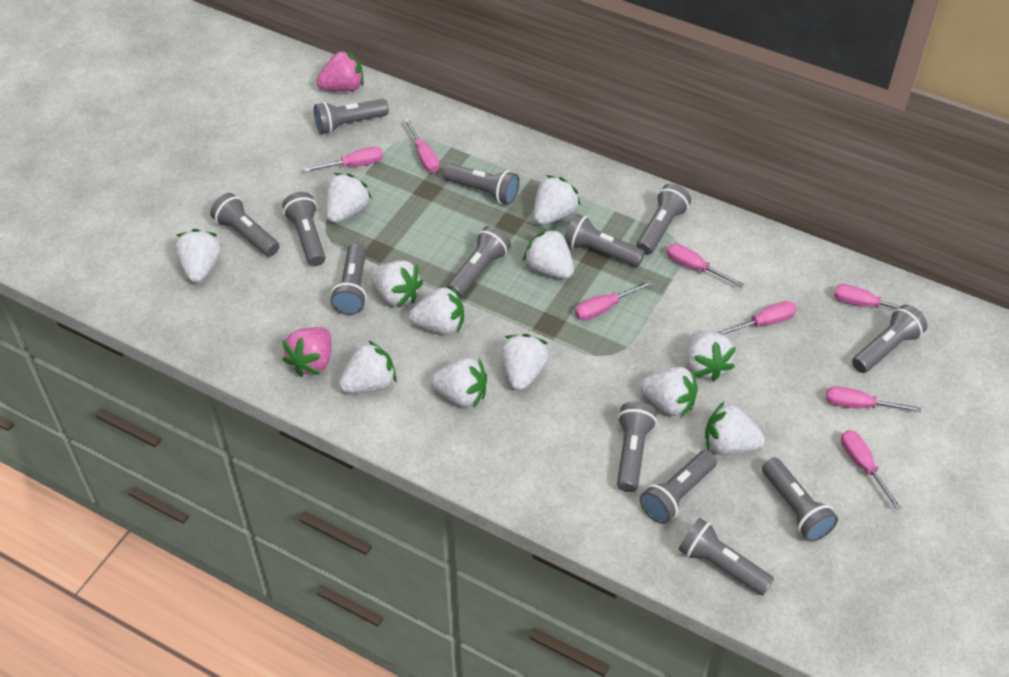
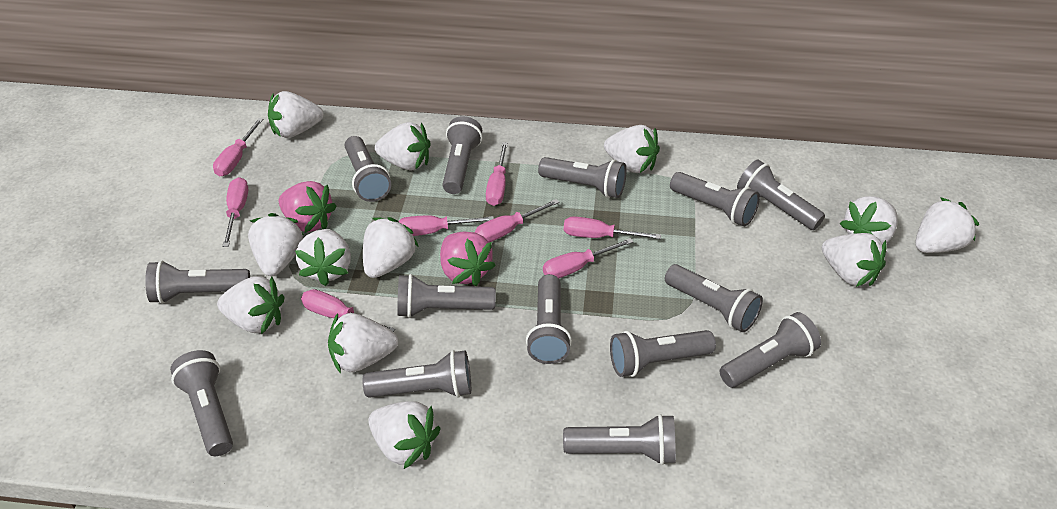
grey flashlight: 13 -> 14

